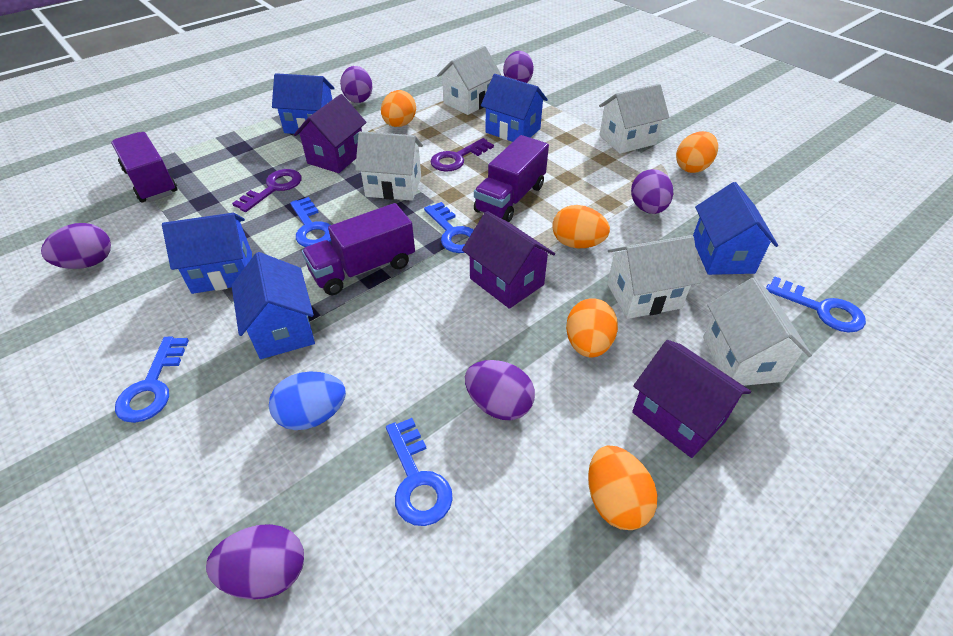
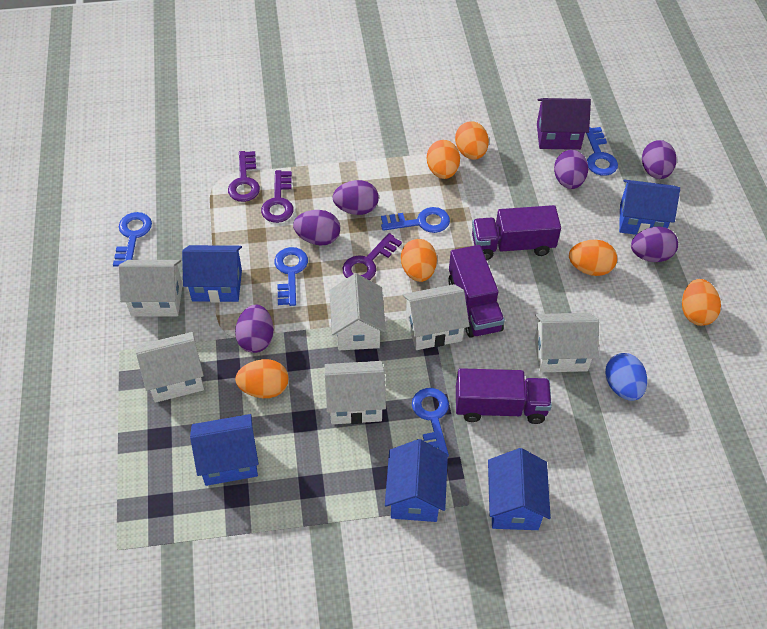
orange egg: 5 -> 6
purple house: 3 -> 1
purple key: 2 -> 3
white house: 5 -> 6

